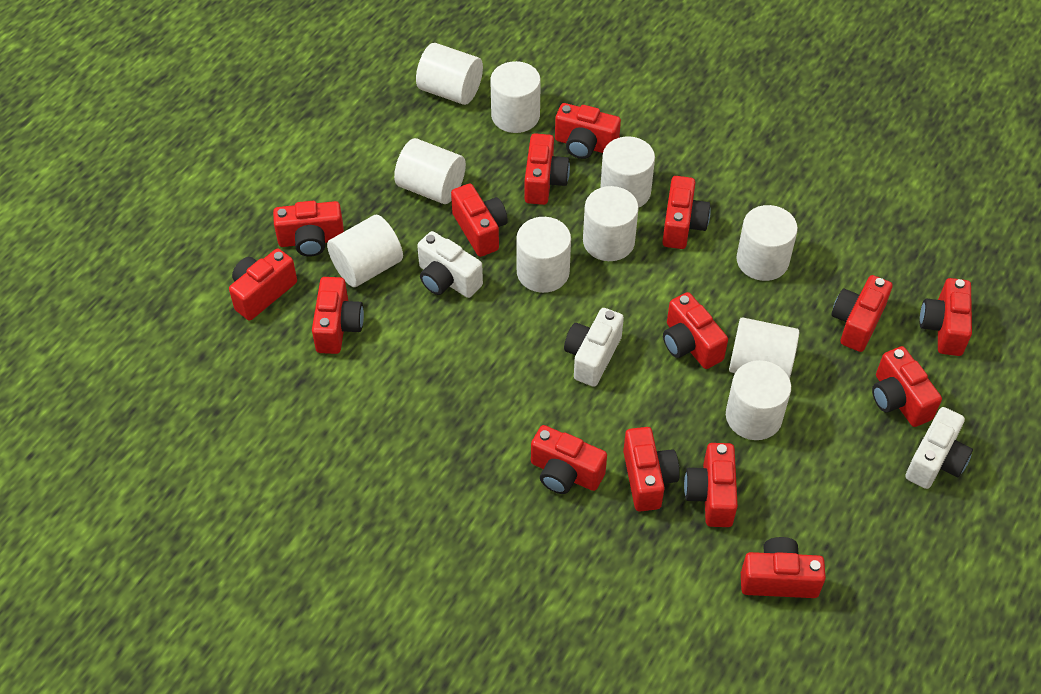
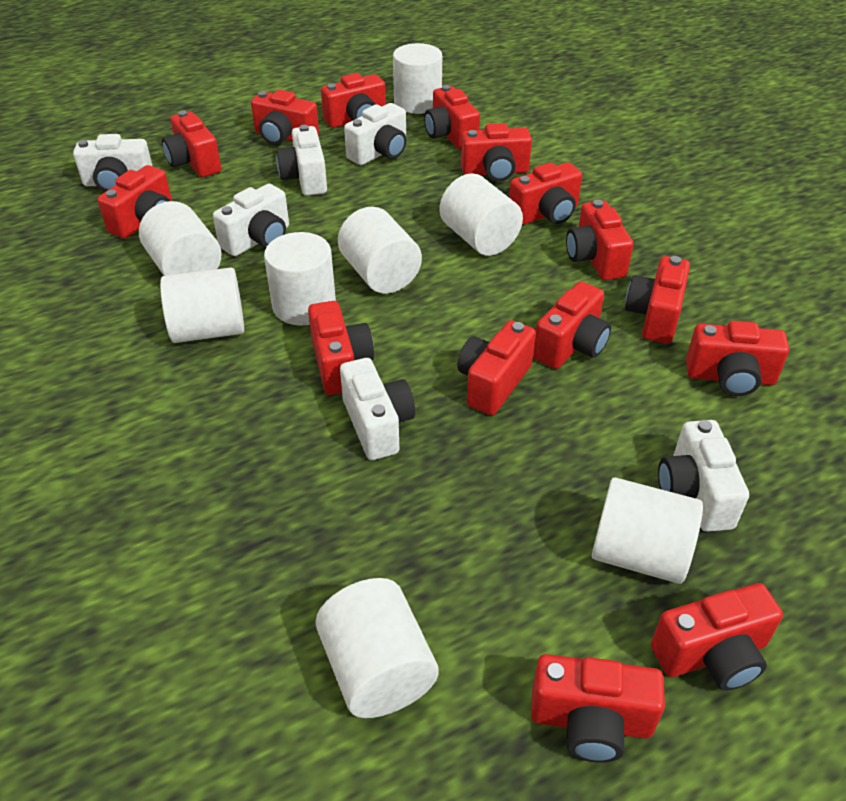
white camera: 3 -> 6
white cylinder: 10 -> 8

